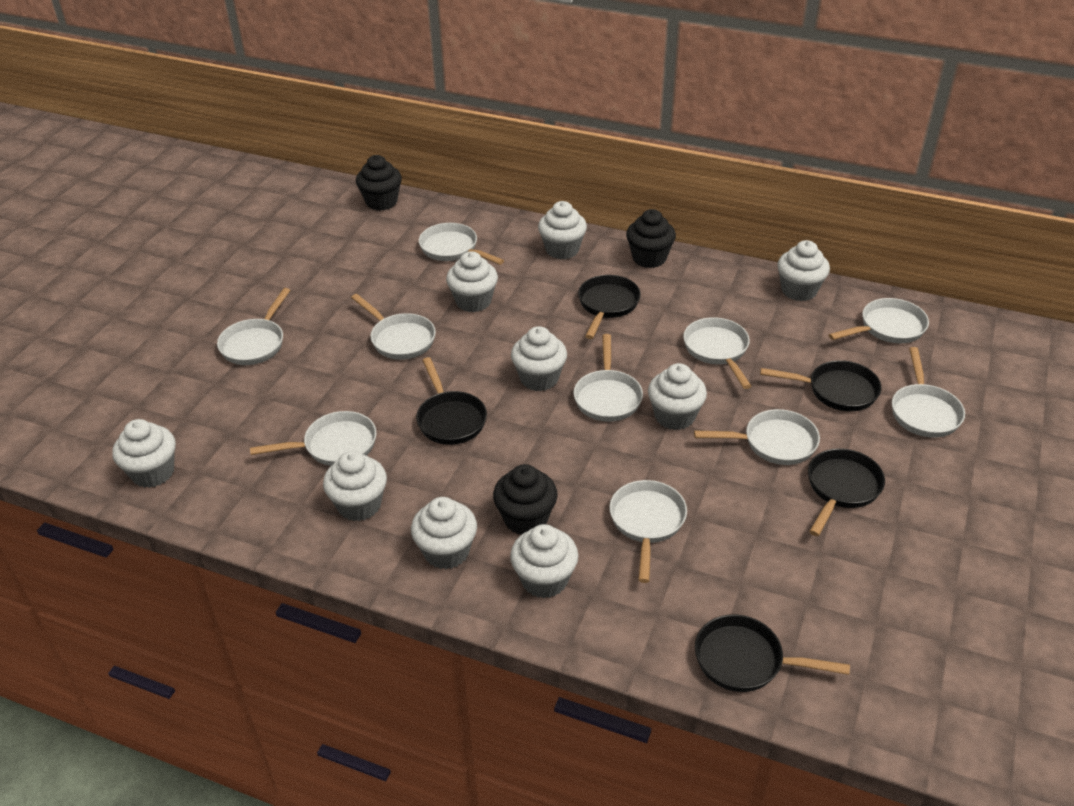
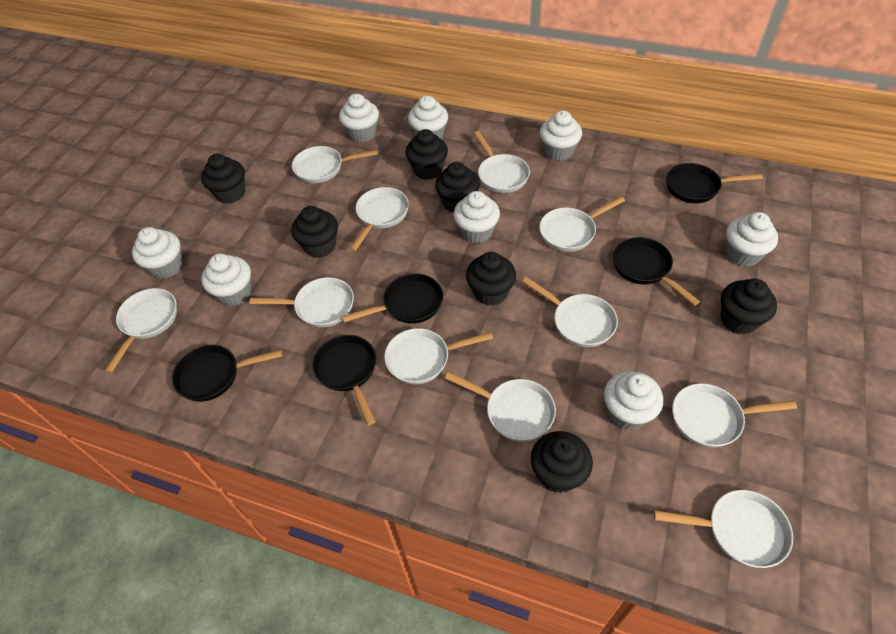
black cupcake: 3 -> 7
white cupcake: 9 -> 8
white pan: 10 -> 11

